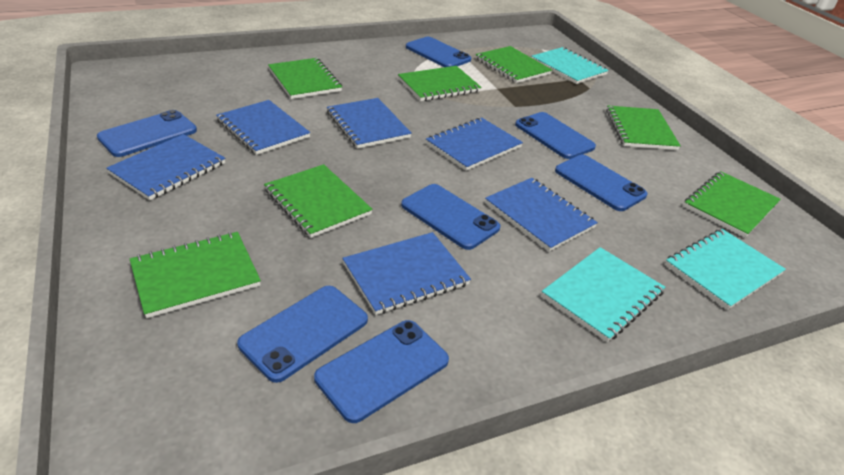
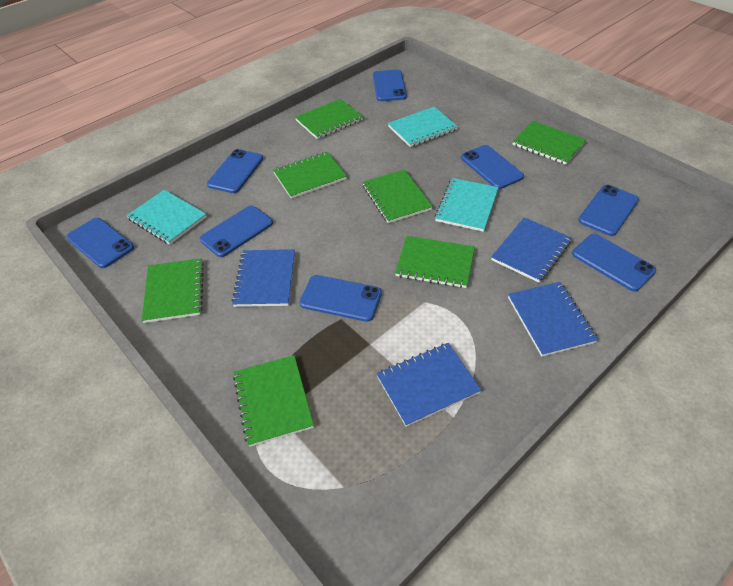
blue notebook: 6 -> 4
blue phone: 7 -> 8

